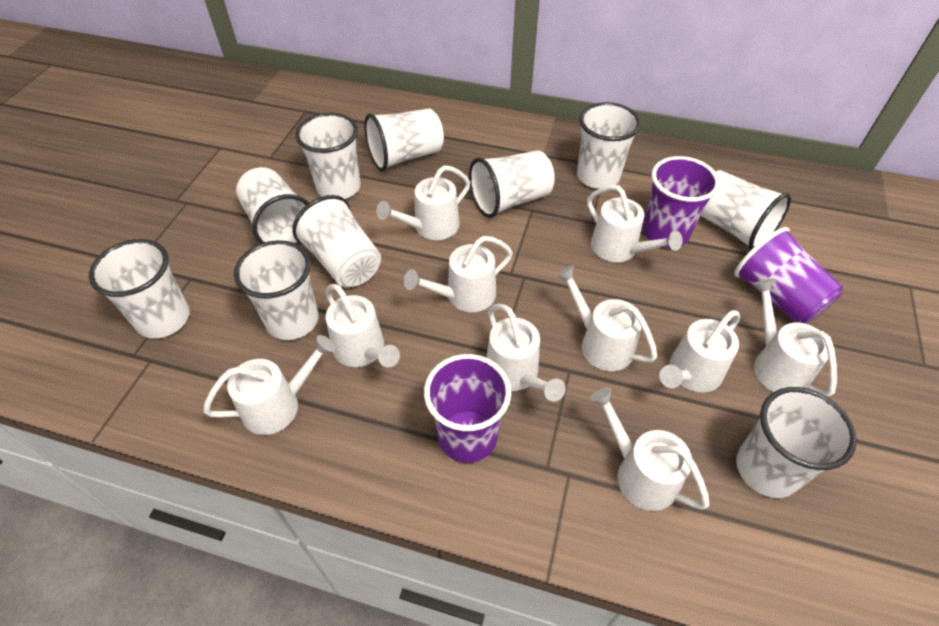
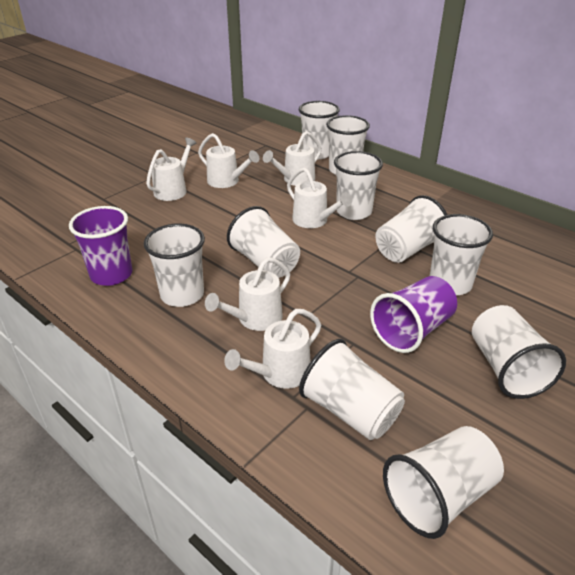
purple cup: 3 -> 2
white watering can: 10 -> 6

